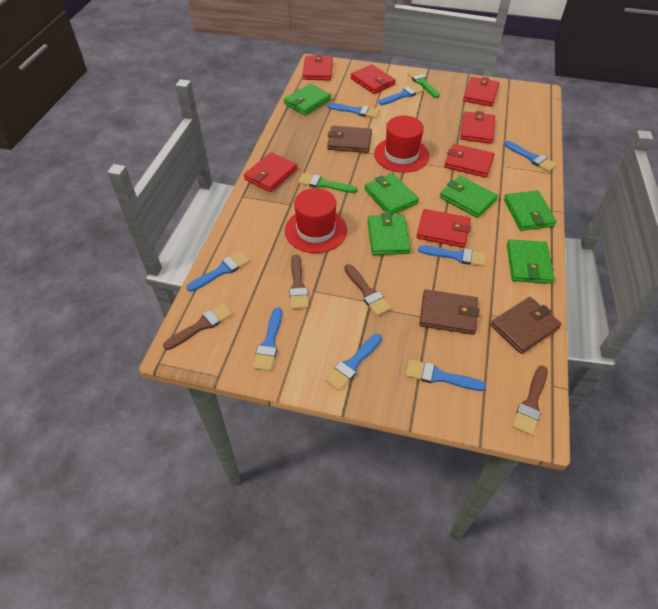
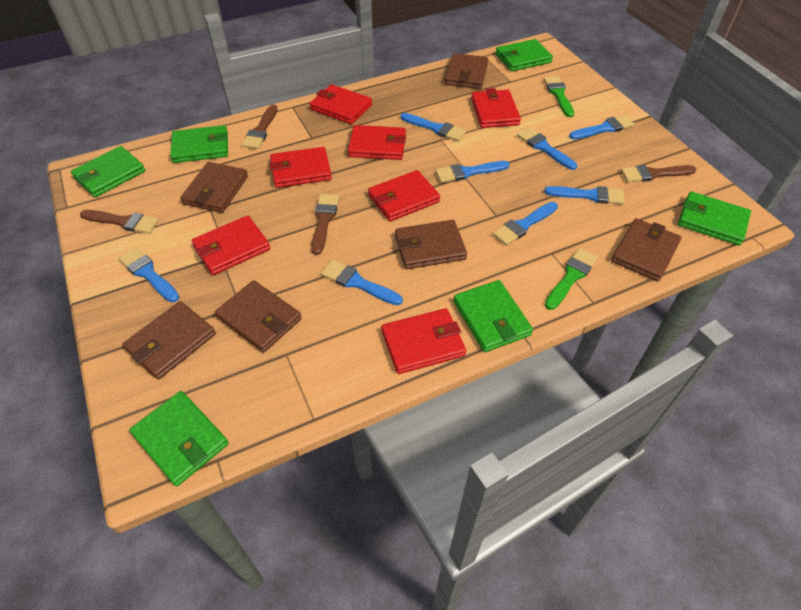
brown wallet: 3 -> 6
red hat: 2 -> 0

